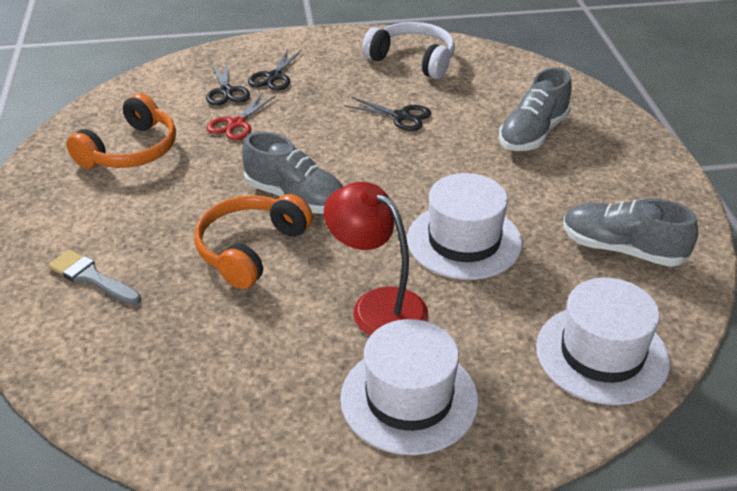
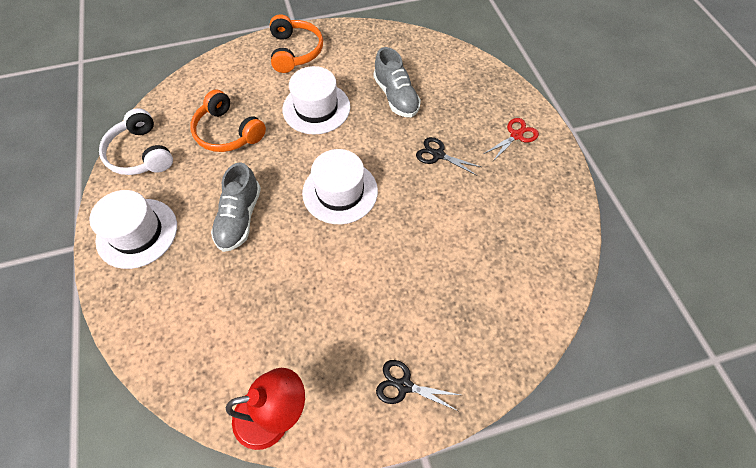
black scissors: 3 -> 2
grey brush: 1 -> 0
grey shoe: 3 -> 2

